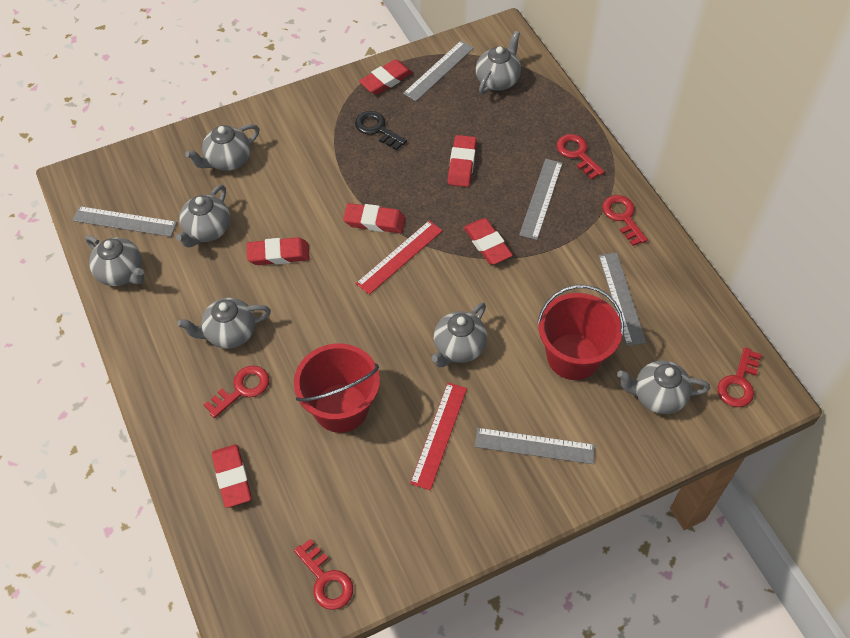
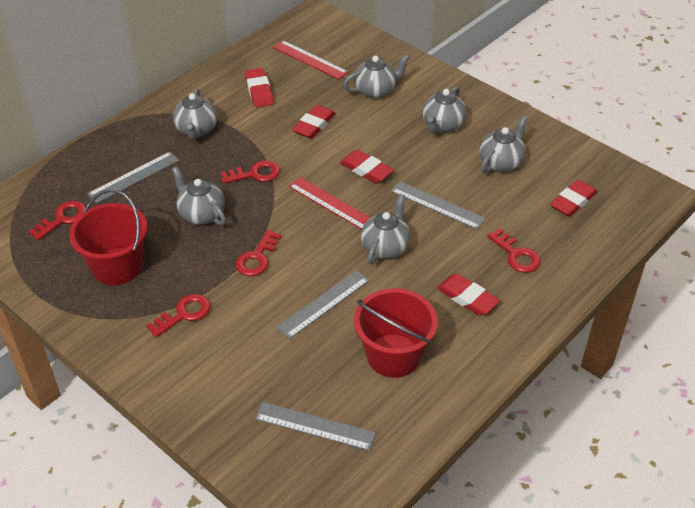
black key: 1 -> 0
grey ruler: 5 -> 4
grey teapot: 7 -> 6
red eraser: 6 -> 5

